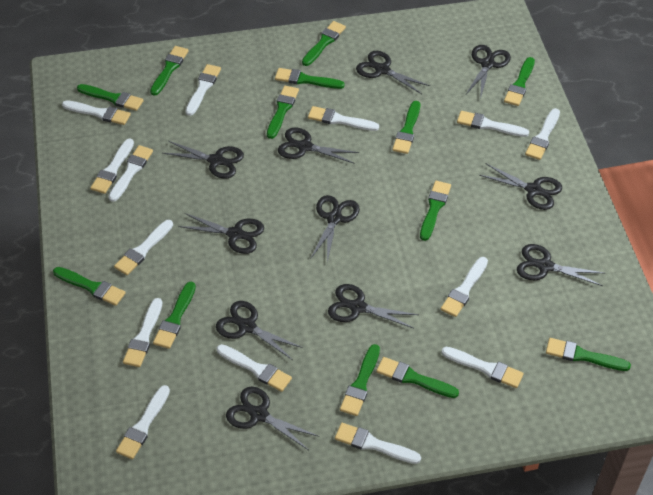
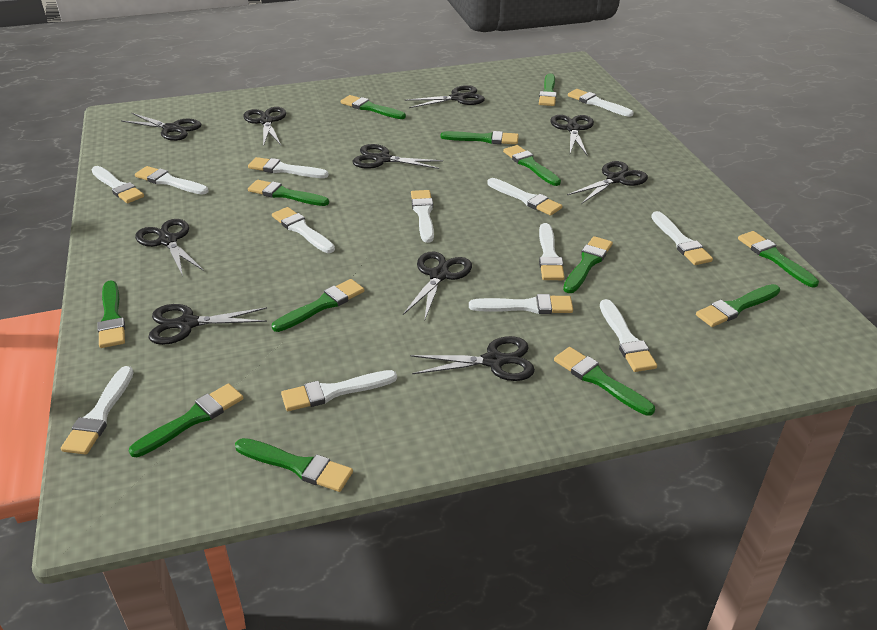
black scissors: 11 -> 10
white brush: 14 -> 13

